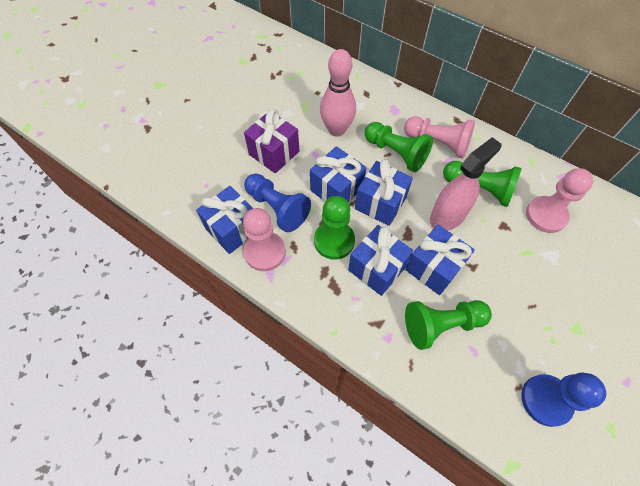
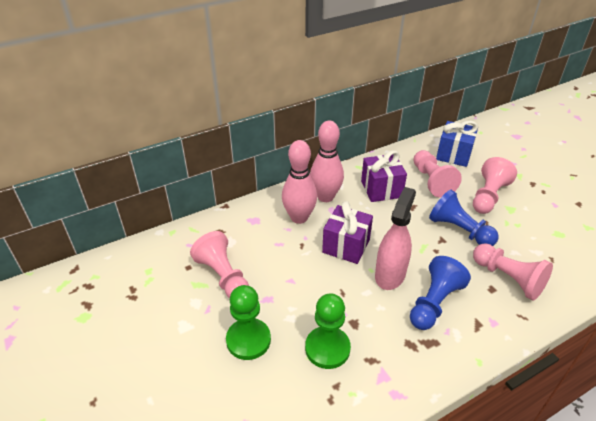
blue gift: 5 -> 1
green pawn: 4 -> 2
pink bowling pin: 1 -> 2
pink pawn: 3 -> 4
purple gift: 1 -> 2

